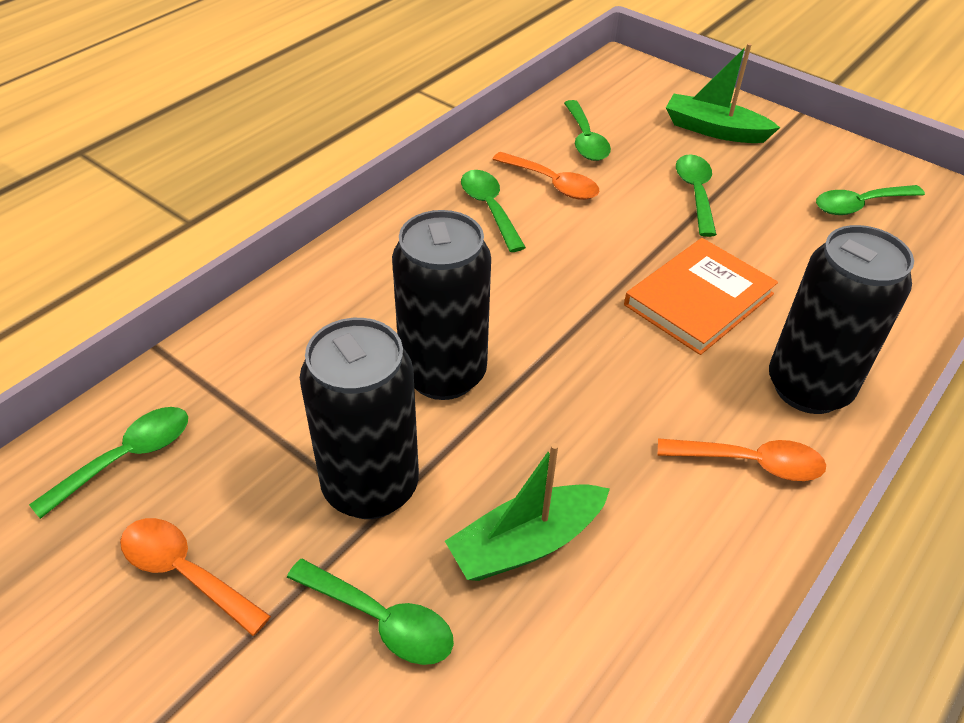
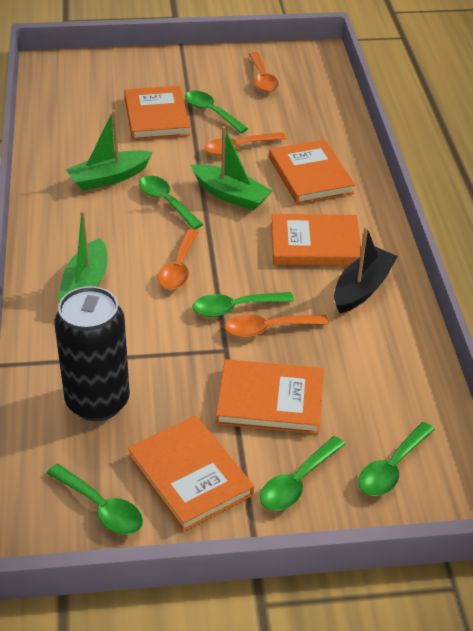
black boat: 0 -> 1
black can: 3 -> 1
green boat: 2 -> 3
orange book: 1 -> 5
orange spoon: 3 -> 4

